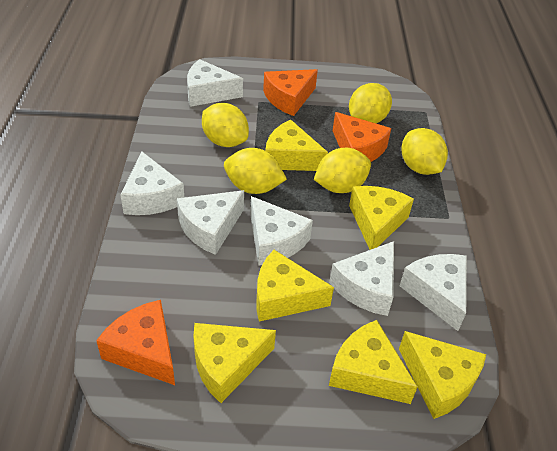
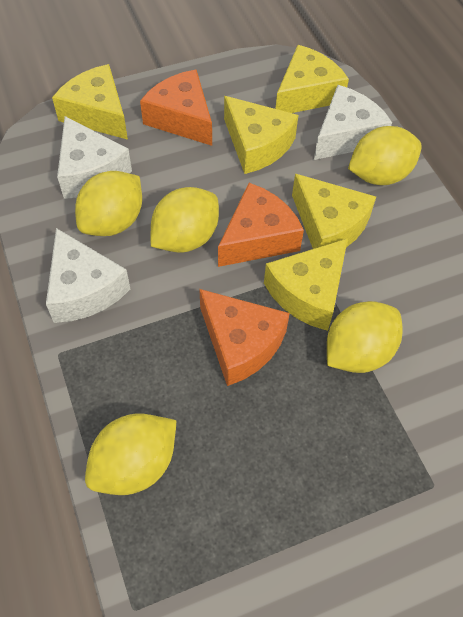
white cheese: 6 -> 3
yellow cheese: 6 -> 5

